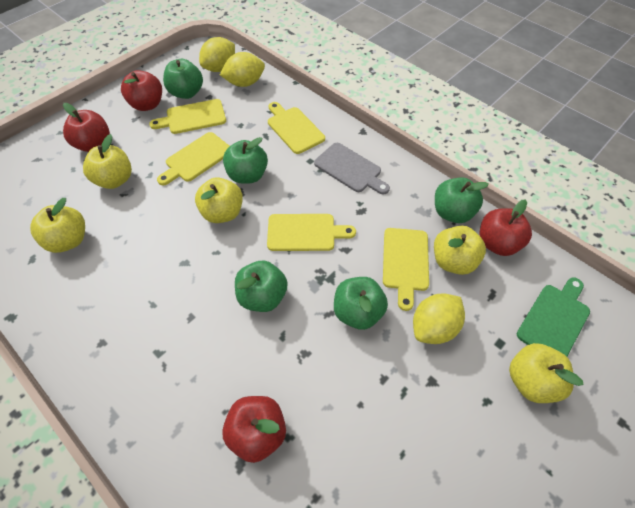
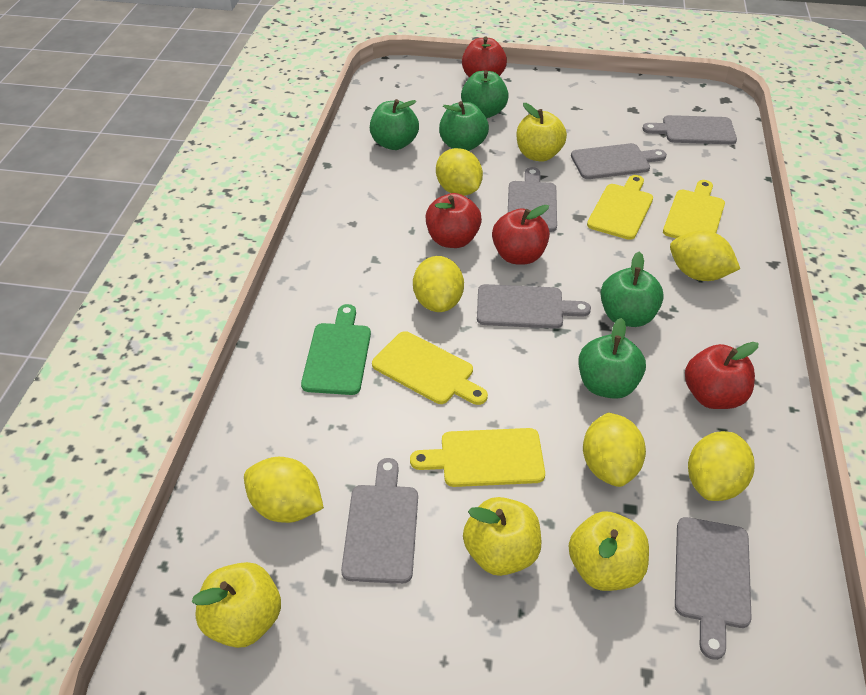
grey cutting board: 1 -> 6
yellow apple: 5 -> 4
yellow cutting board: 5 -> 4
yellow lemon: 3 -> 6

